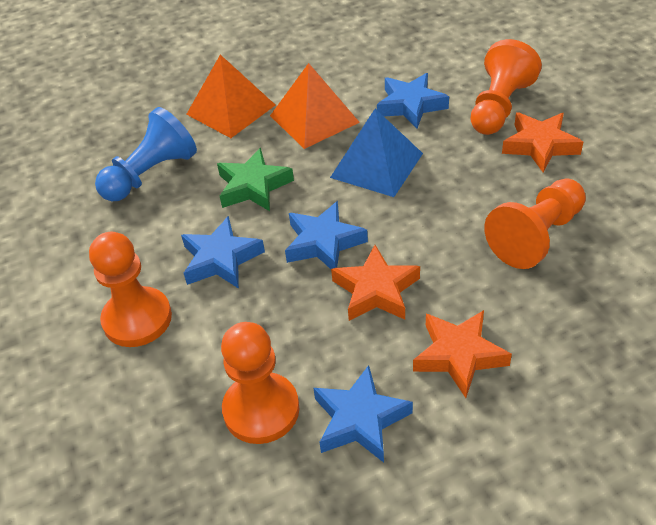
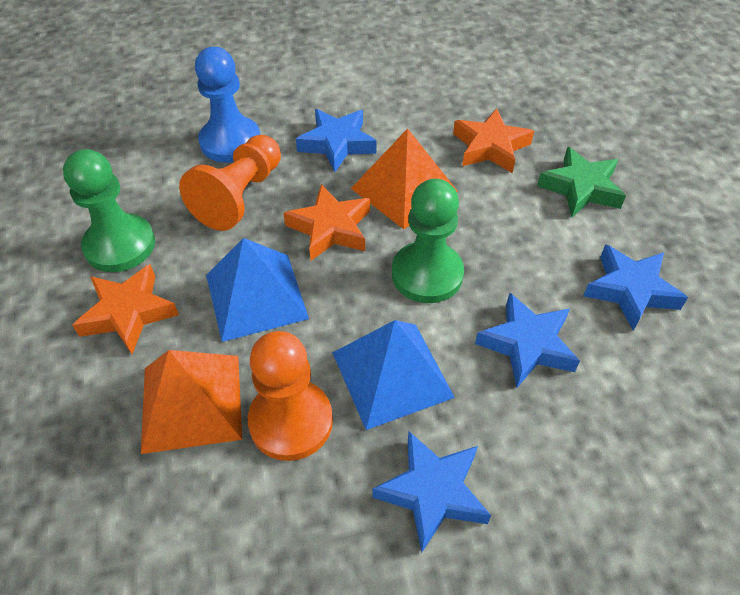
blue pyramid: 1 -> 2
green pawn: 0 -> 2
orange pawn: 4 -> 2

